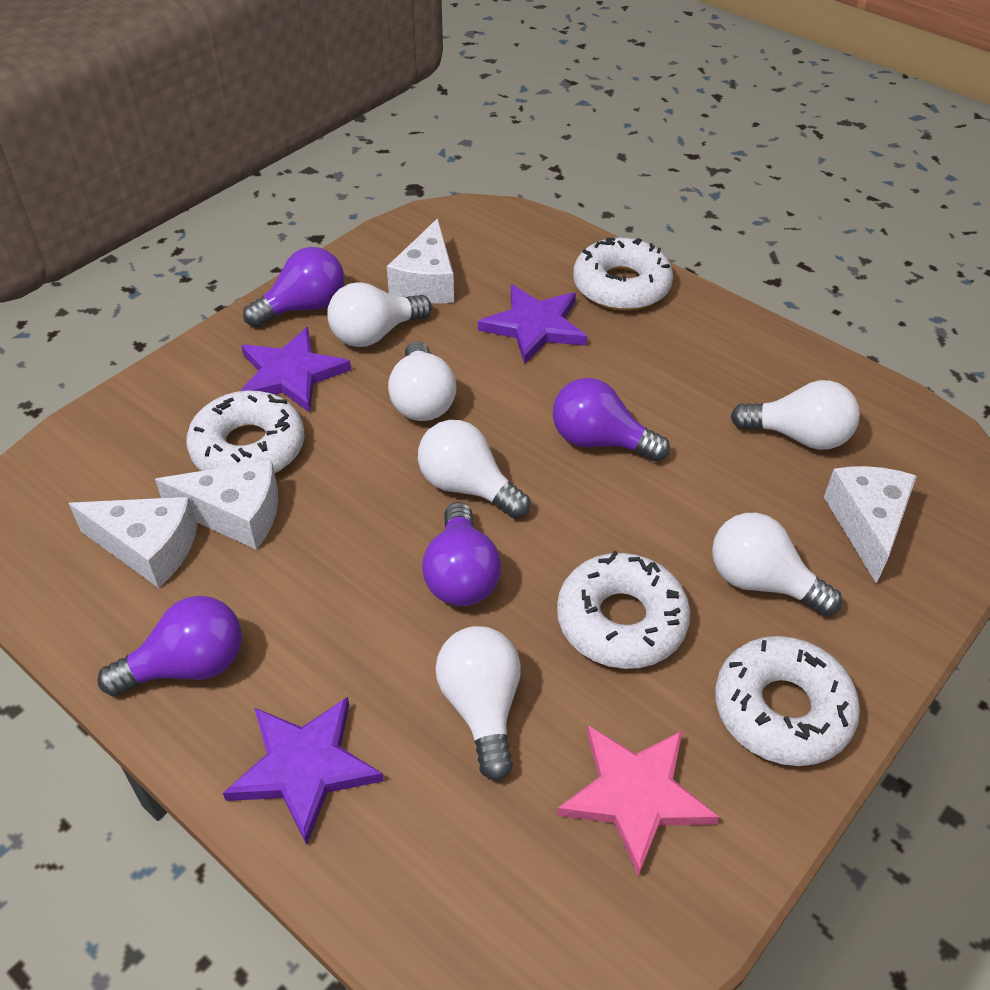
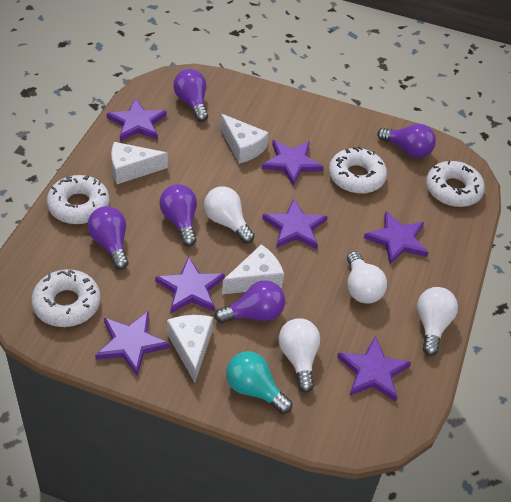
pink star: 1 -> 0
purple light bulb: 4 -> 5
purple star: 3 -> 7
turquoise light bulb: 0 -> 1
white light bulb: 6 -> 4

